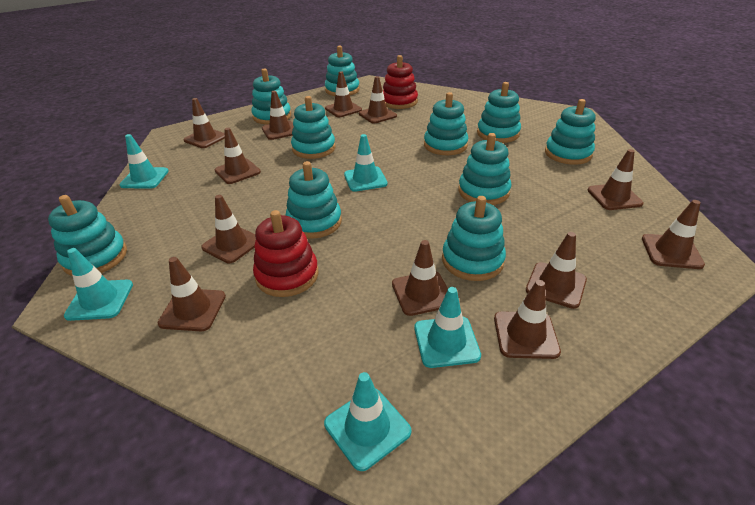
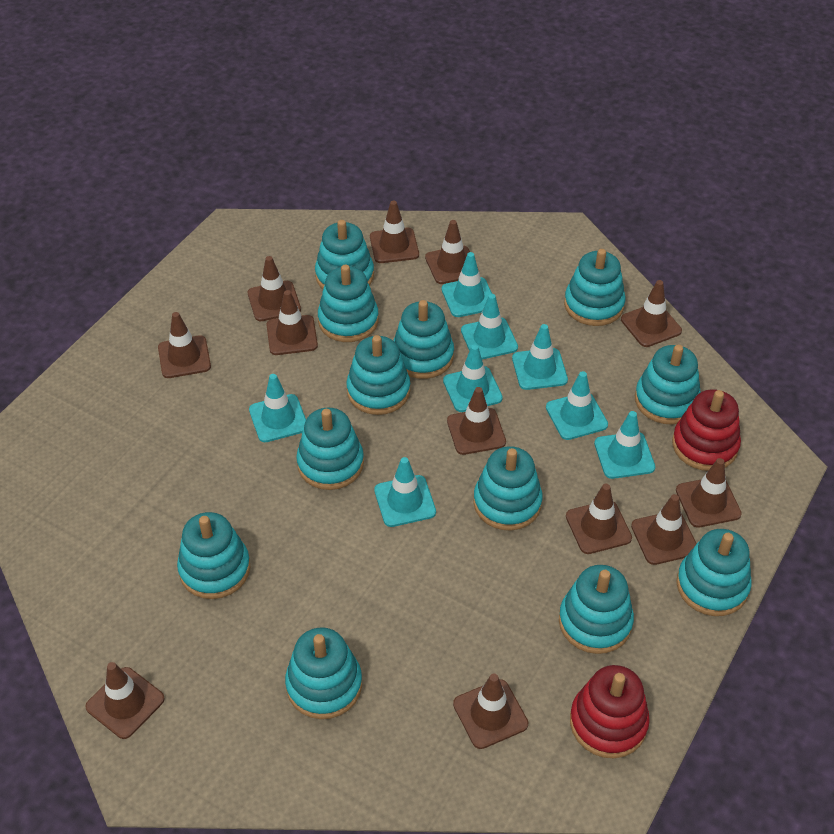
turquoise stacking toy: 10 -> 12
turquoise traffic cone: 5 -> 8

